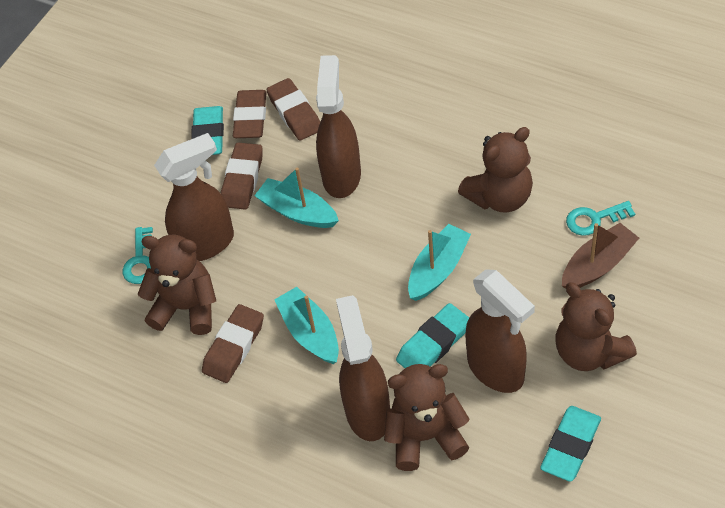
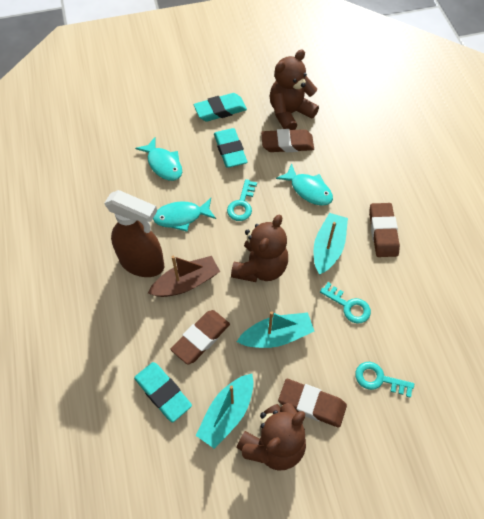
brown spray bottle: 4 -> 1
brown teddy bear: 4 -> 3
turquoise fish: 0 -> 3
turquoise key: 2 -> 3

